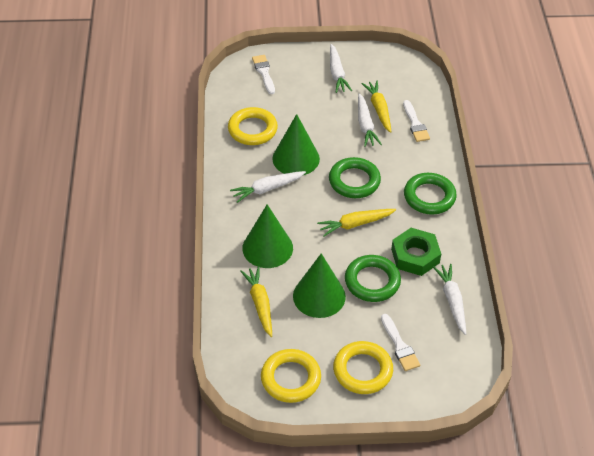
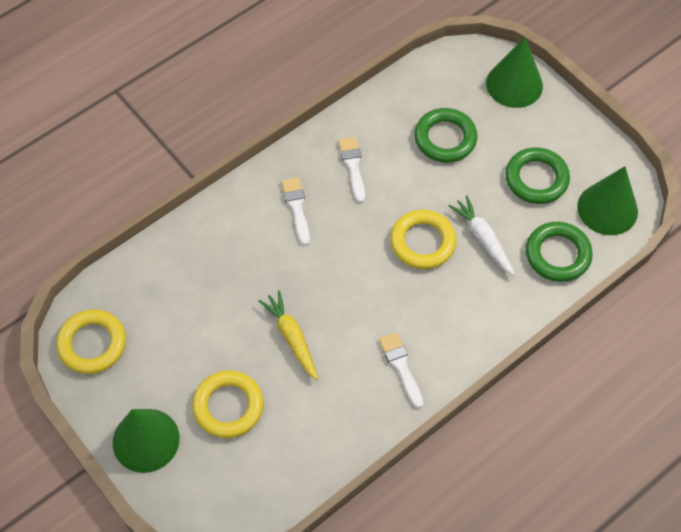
green nut: 1 -> 0
white carrot: 4 -> 1
yellow carrot: 3 -> 1

